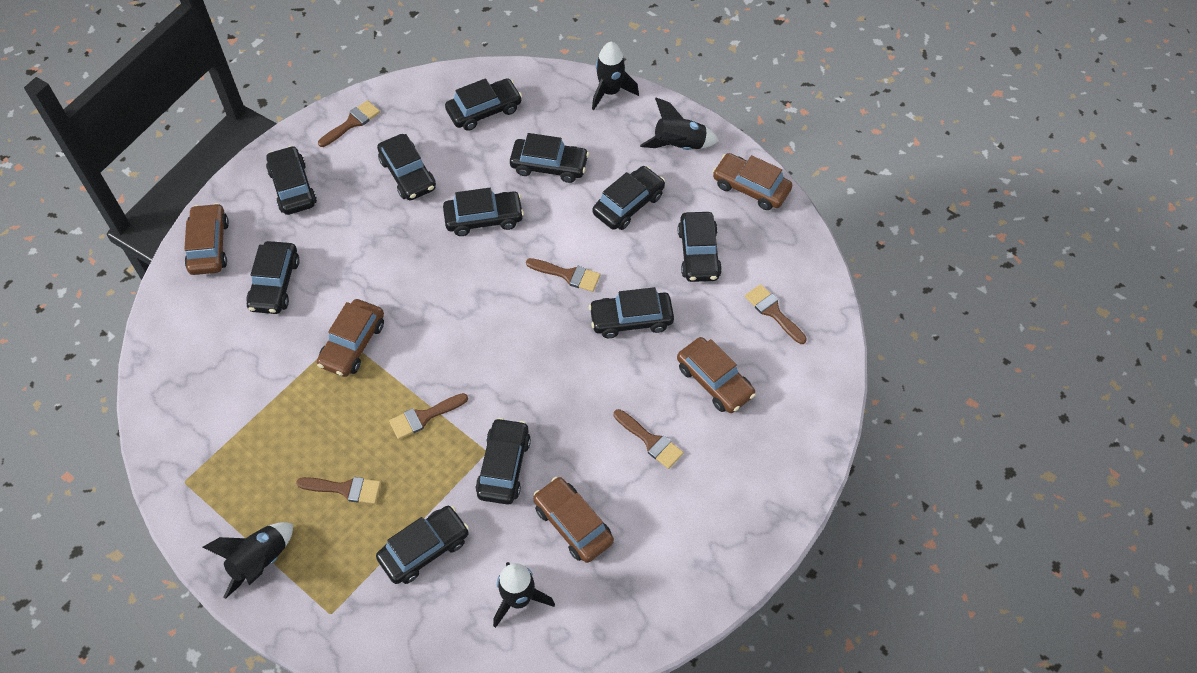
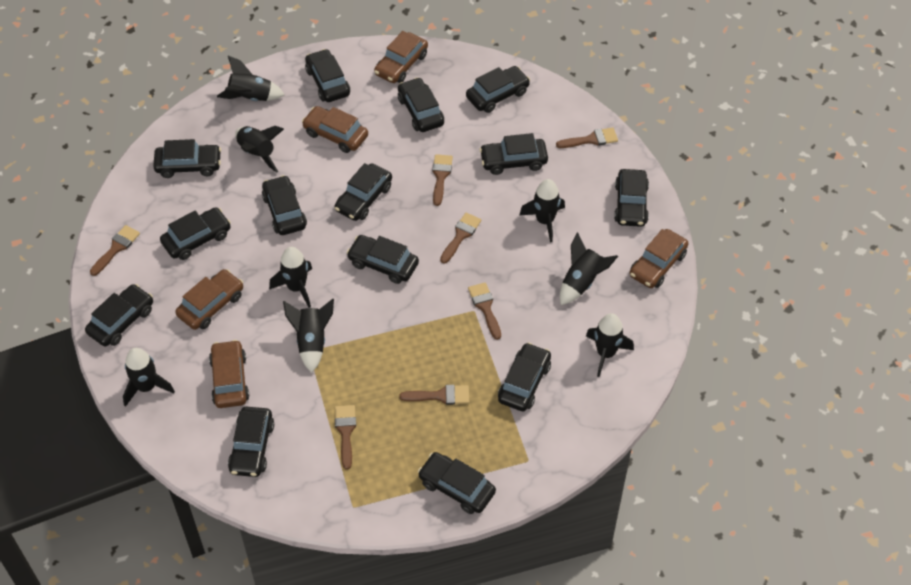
black car: 11 -> 14
black rocket: 4 -> 8
brown brush: 6 -> 7

